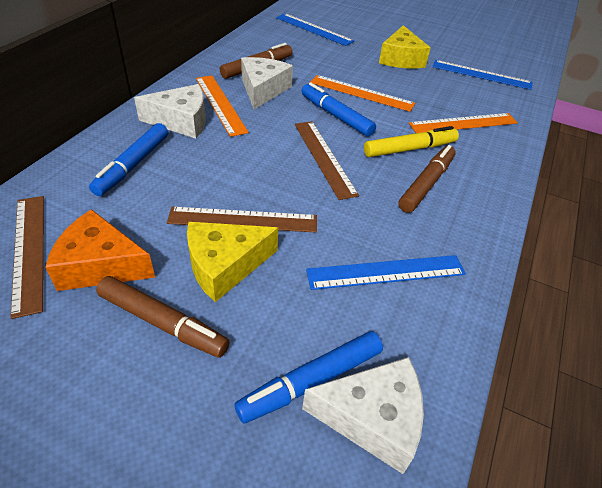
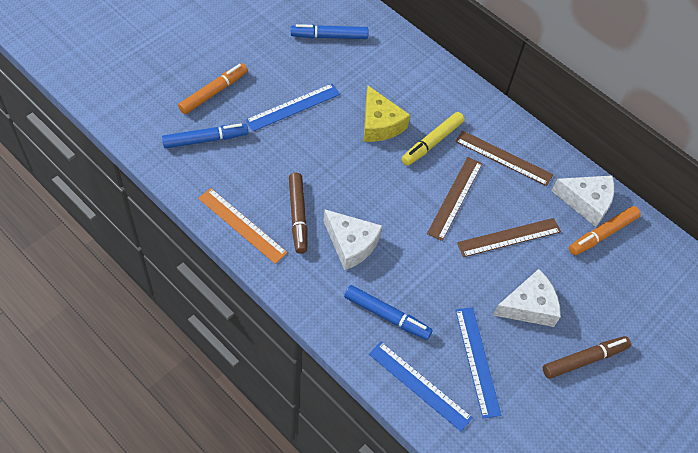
brown marker: 3 -> 2
orange cheese: 1 -> 0
orange marker: 0 -> 2
orange ruler: 3 -> 1
yellow cheese: 2 -> 1

